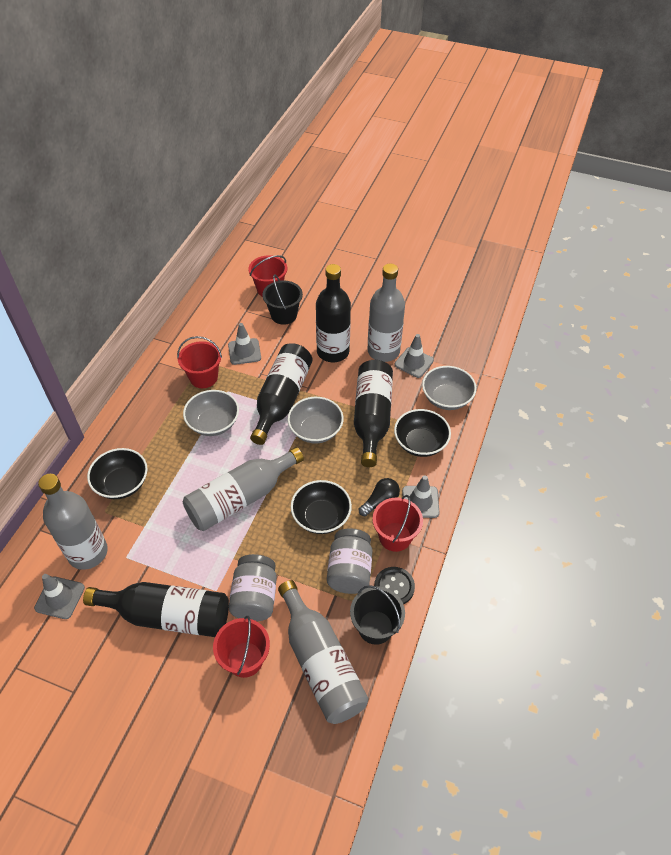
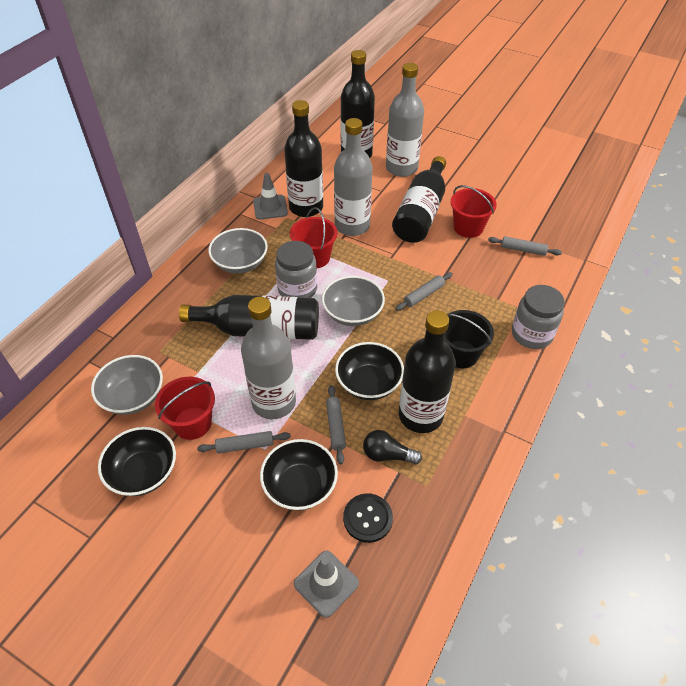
black bottle: 4 -> 5
black bucket: 2 -> 1
grey bottle: 4 -> 3
grey rolling pin: 0 -> 4
grey traffic cone: 4 -> 2
red bucket: 4 -> 3

